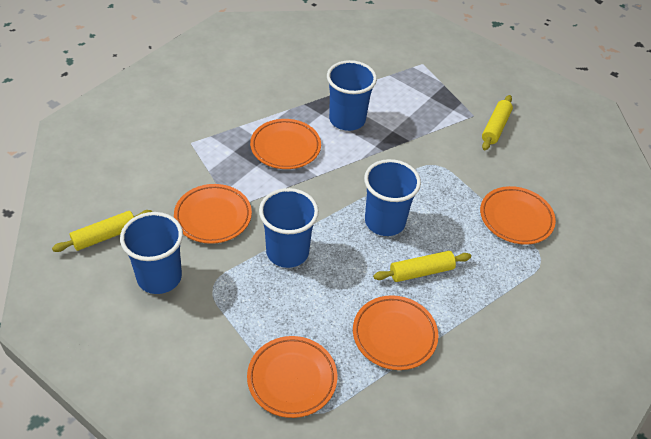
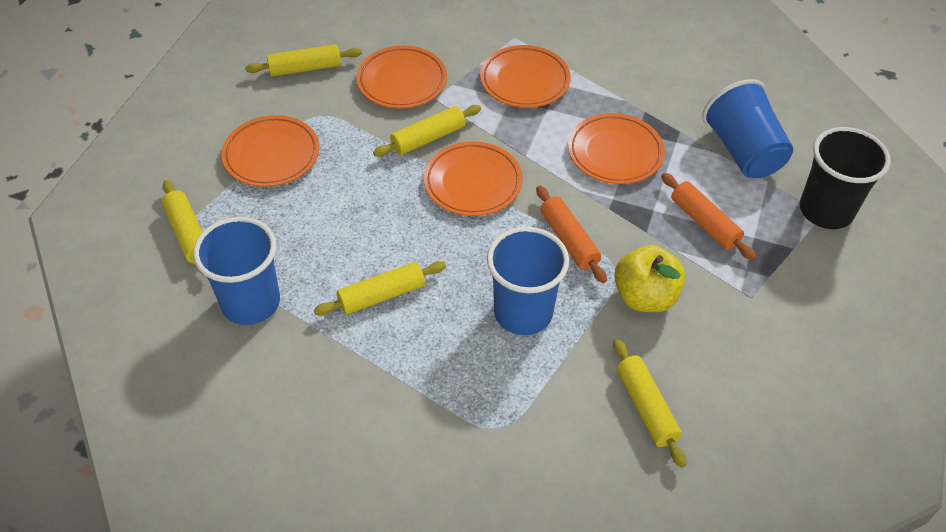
black cup: 0 -> 1
blue cup: 4 -> 3
orange rolling pin: 0 -> 2
yellow apple: 0 -> 1
yellow rolling pin: 3 -> 5

